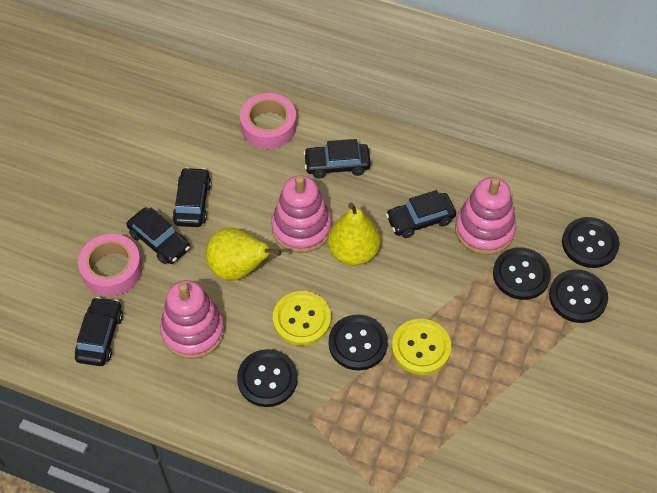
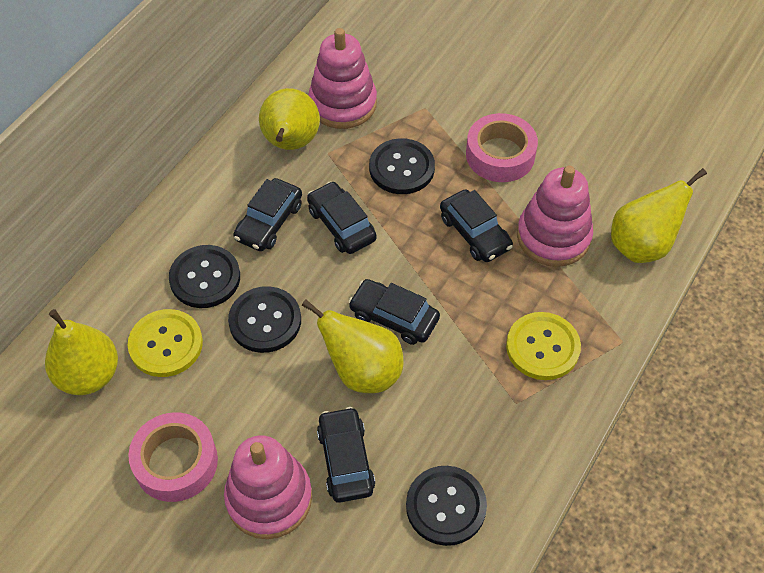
black button: 5 -> 4
yellow pear: 2 -> 4

